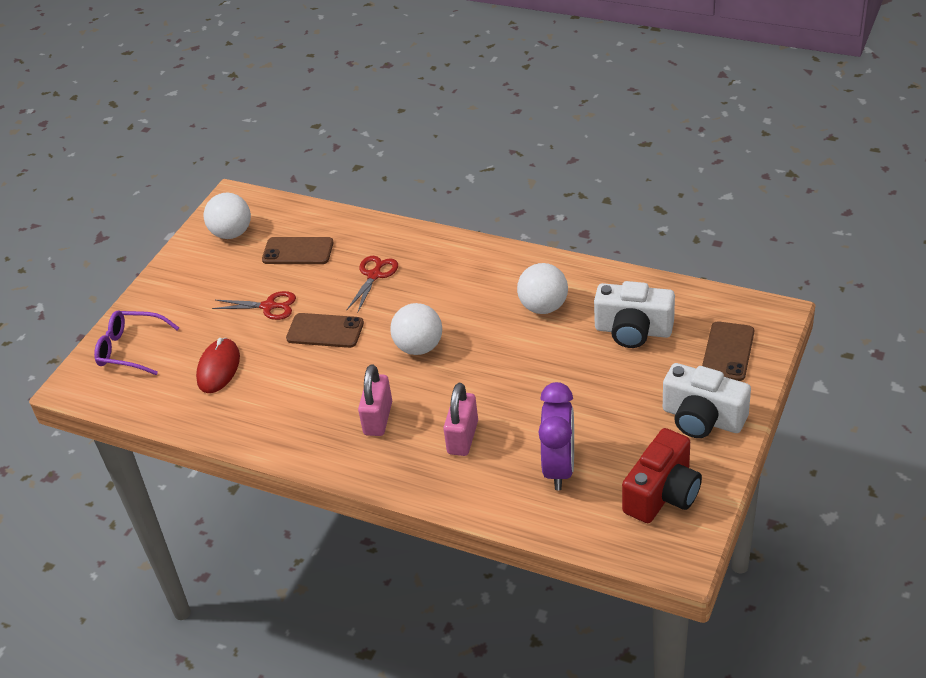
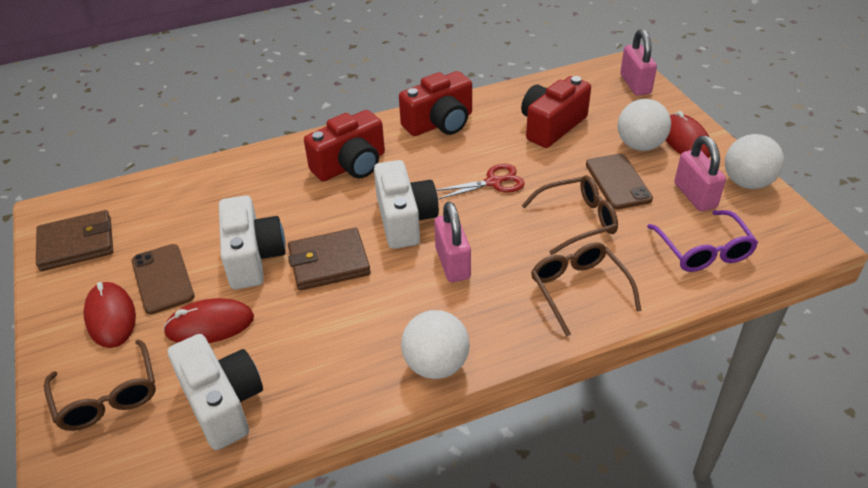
brown glasses: 0 -> 3
brown phone: 3 -> 2
brown wallet: 0 -> 2
pink padlock: 2 -> 3
purple clock: 1 -> 0
red camera: 1 -> 3
red mouse: 1 -> 3
red scissors: 2 -> 1
white camera: 2 -> 3

